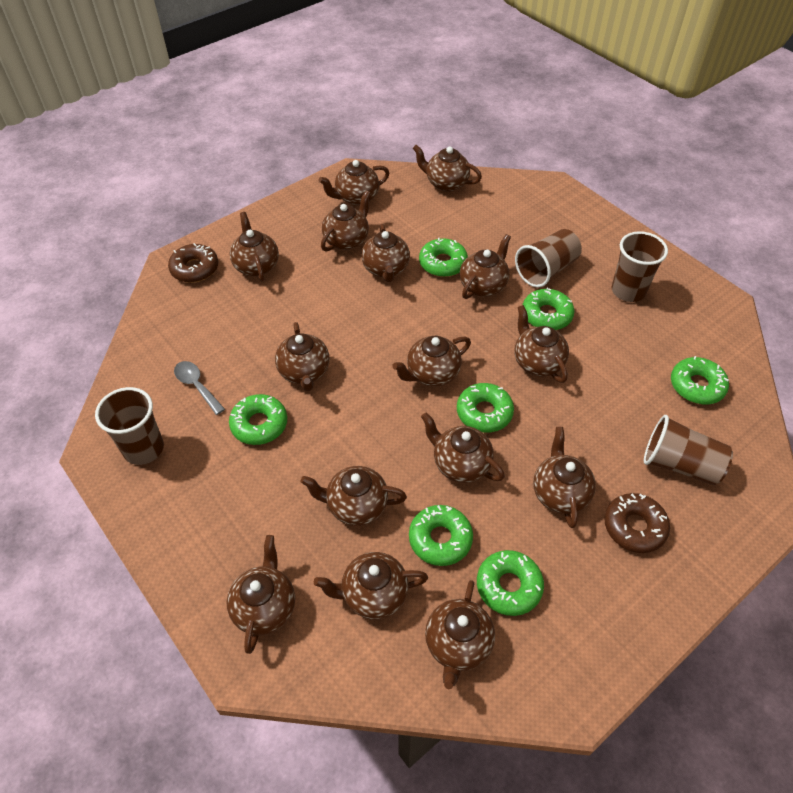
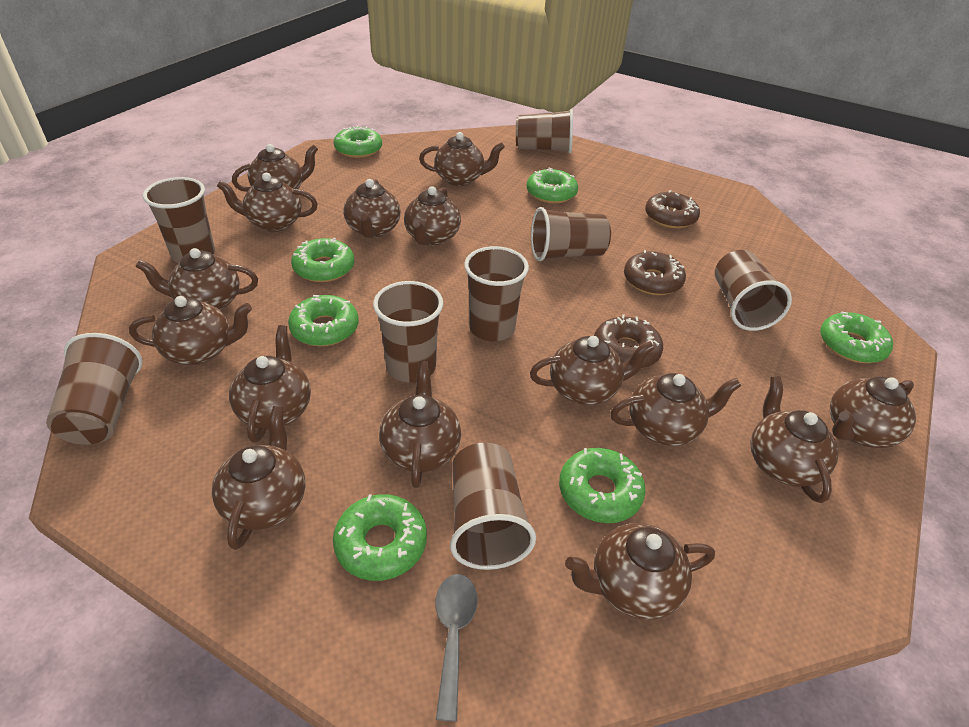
brown cup: 4 -> 8
brown donut: 2 -> 3

